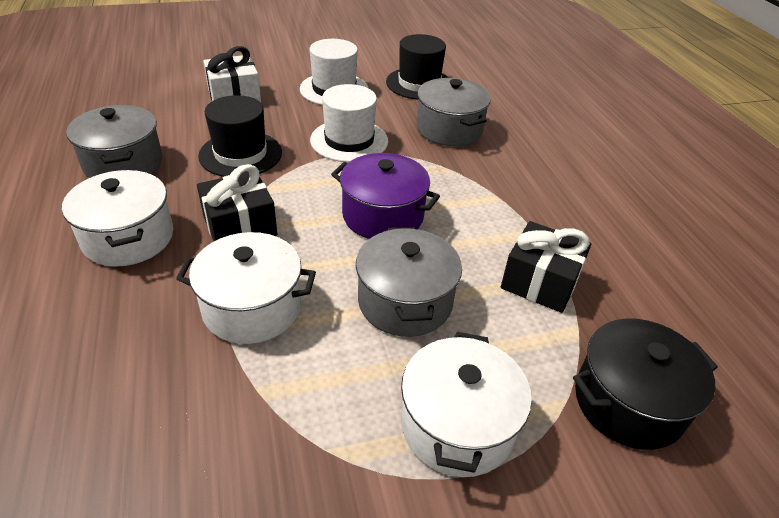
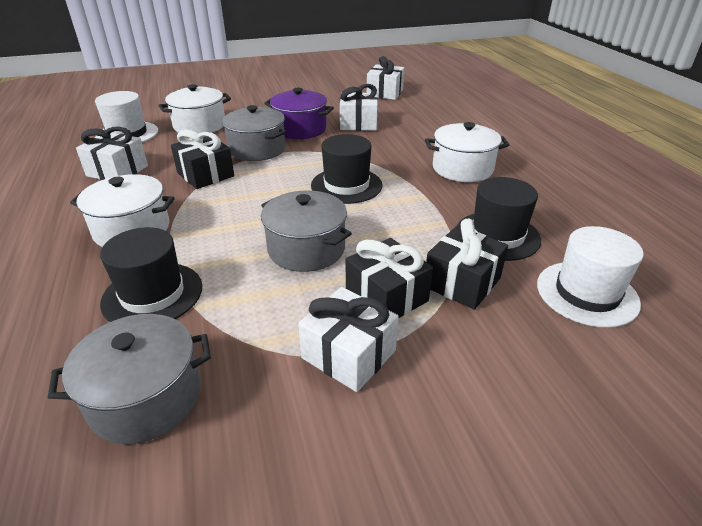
black gift: 2 -> 3
black hat: 2 -> 3
black pot: 1 -> 0
white gift: 1 -> 4

